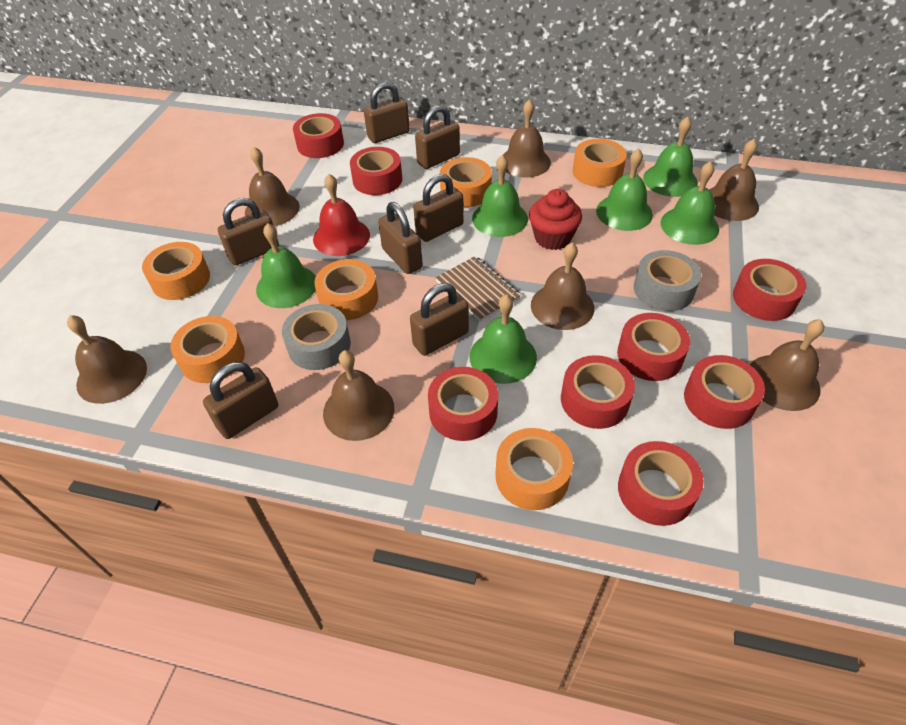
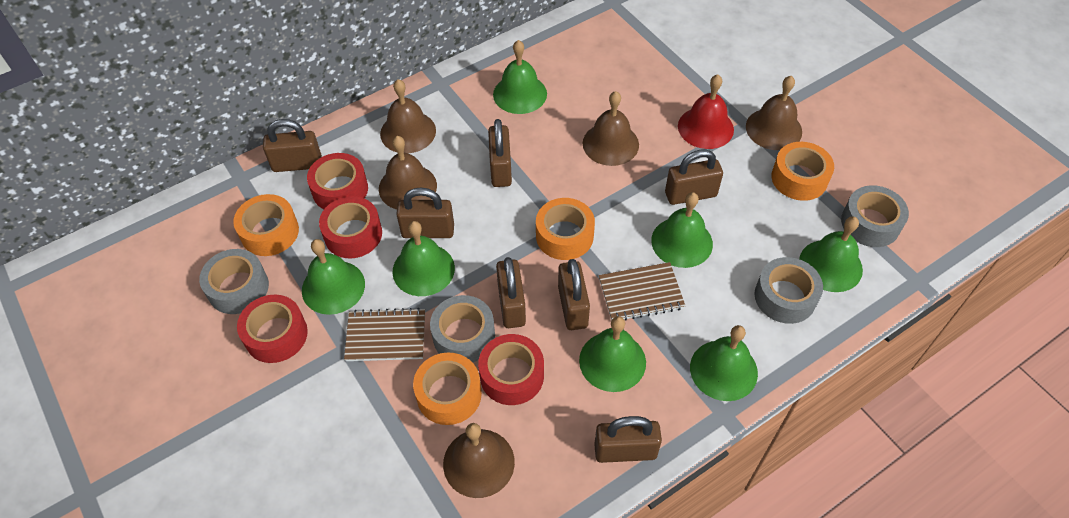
brown bell: 7 -> 5
brown notebook: 1 -> 2
green bell: 6 -> 7
grey tape: 2 -> 4
orange tape: 6 -> 4
red cupcake: 1 -> 0
red tape: 8 -> 4

